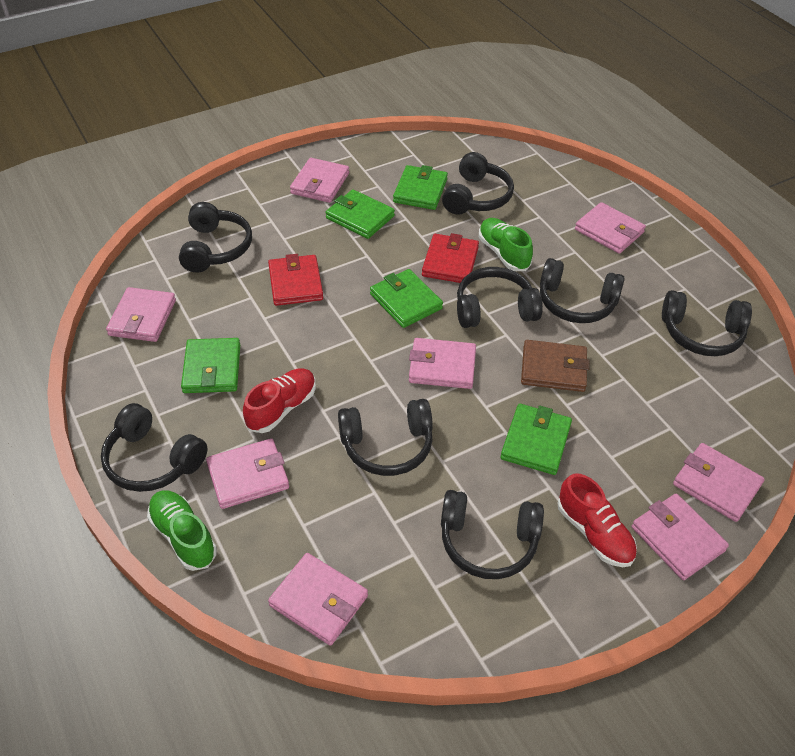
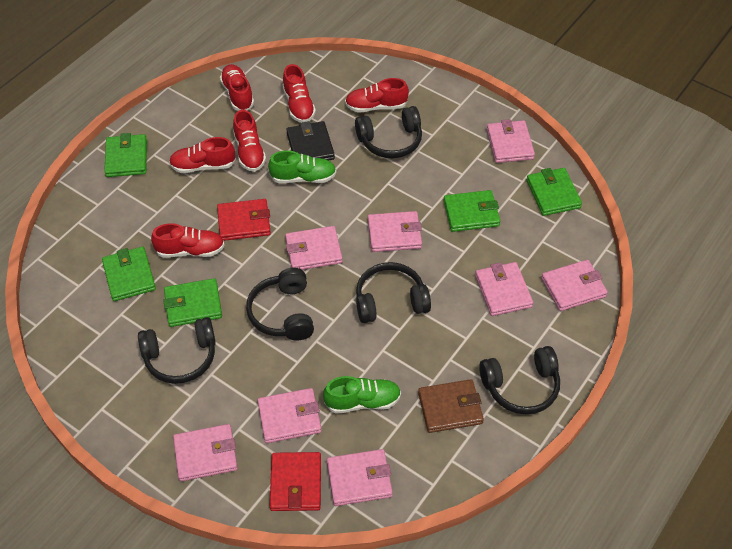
black headphones: 8 -> 5
black wallet: 0 -> 1
red shoe: 2 -> 6

